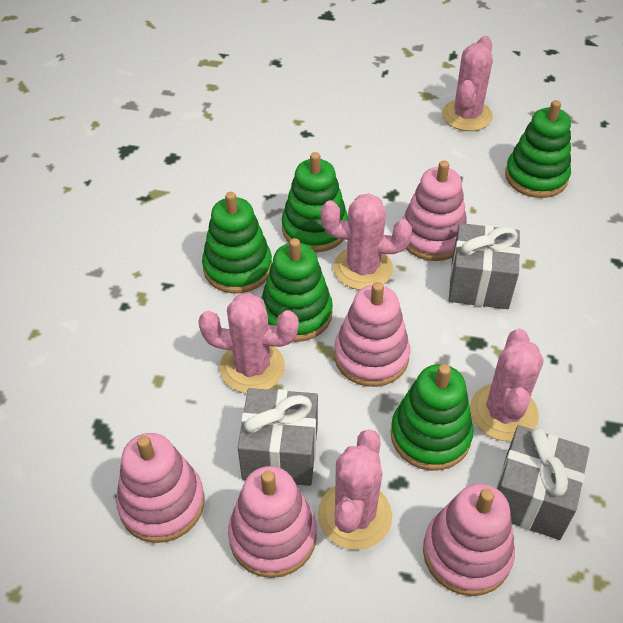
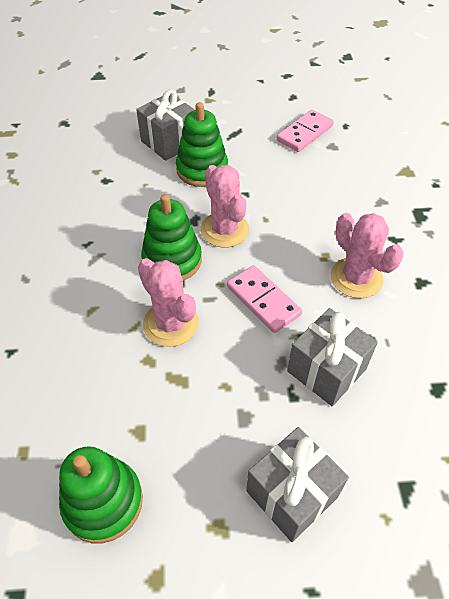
green stacking toy: 5 -> 3
pink cactus: 5 -> 3
pink domino: 0 -> 2
pink stacking toy: 5 -> 0

